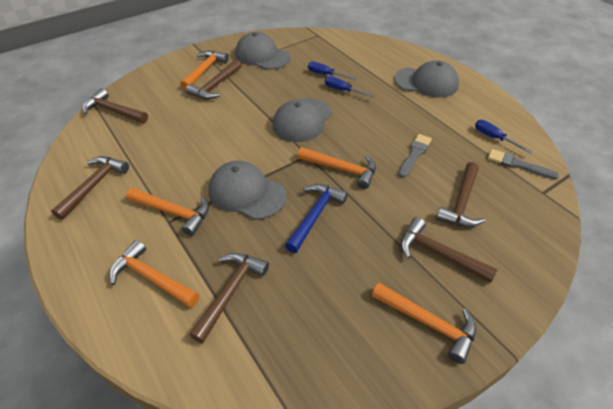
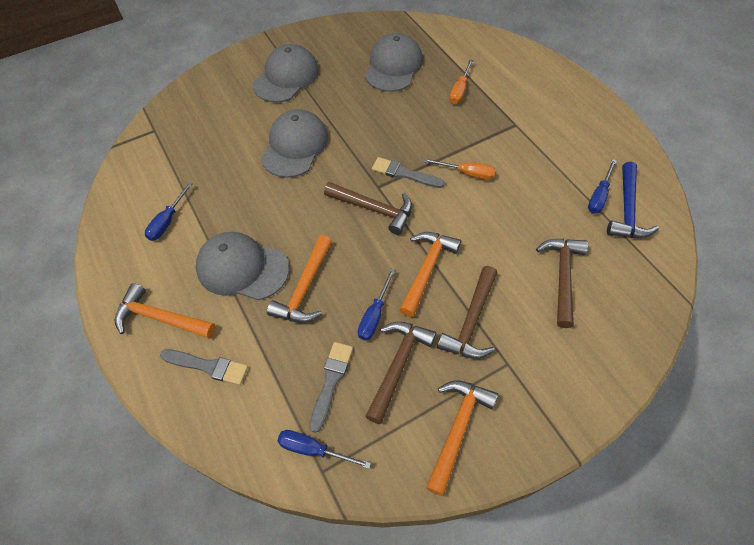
blue screwdriver: 3 -> 4
brown hammer: 6 -> 4
grey brush: 2 -> 3
orange hammer: 5 -> 4
orange screwdriver: 0 -> 2

